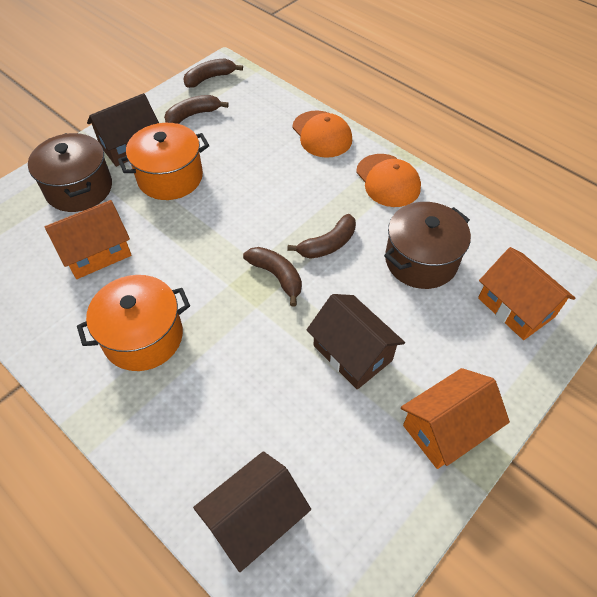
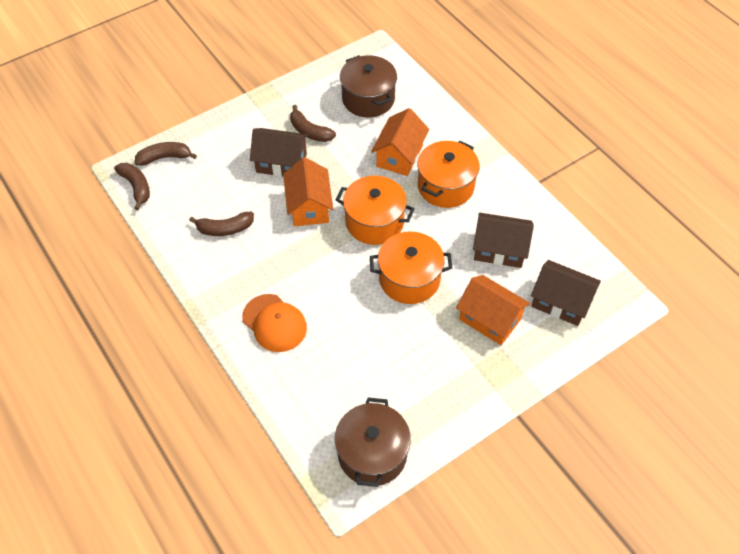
orange cap: 2 -> 1
orange pot: 2 -> 3

